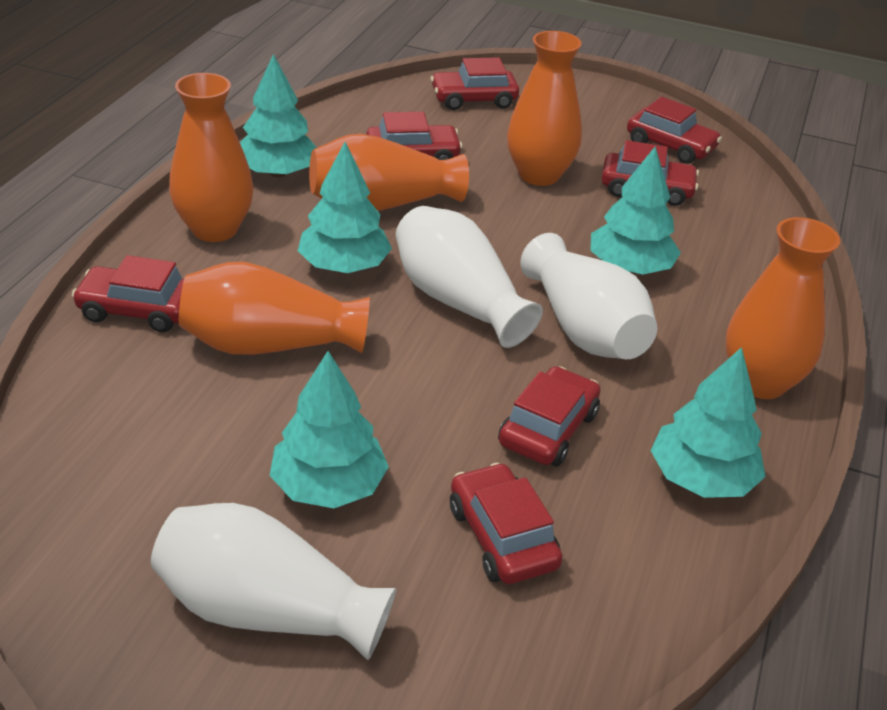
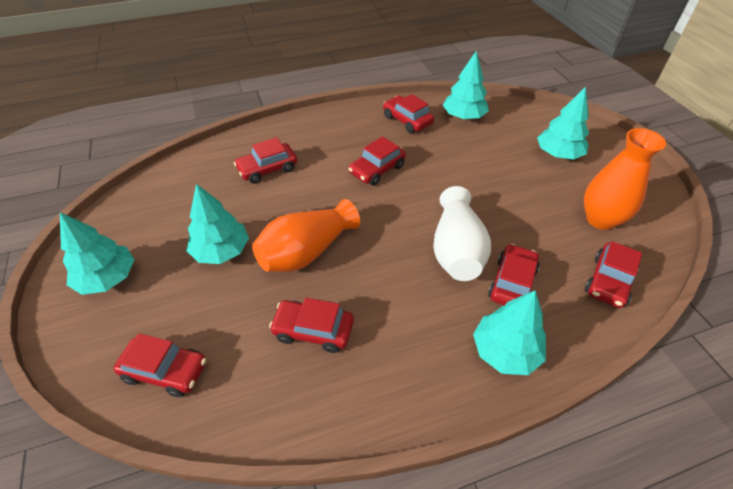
orange vase: 5 -> 2
white vase: 3 -> 1

